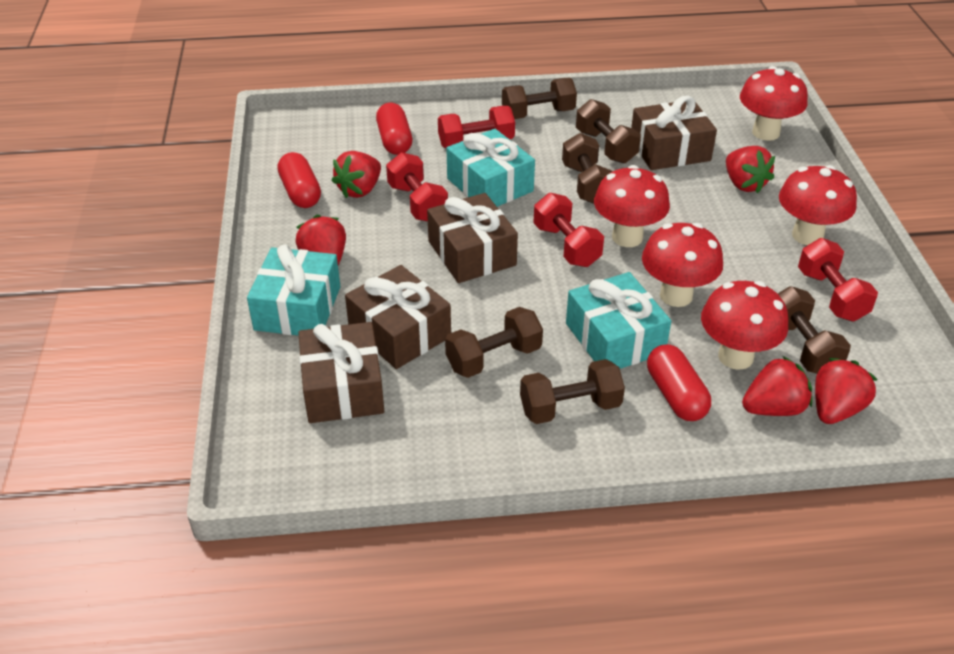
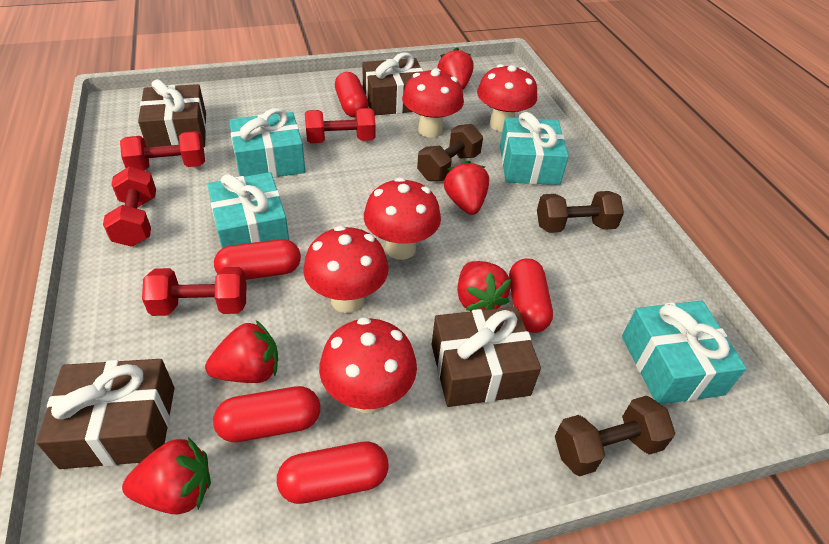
brown dumbbell: 6 -> 3
red capsule: 3 -> 5
turquoise gift: 3 -> 4

